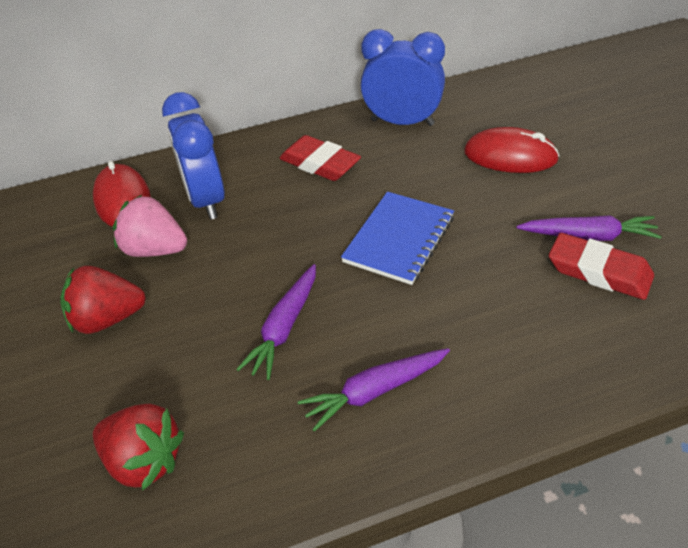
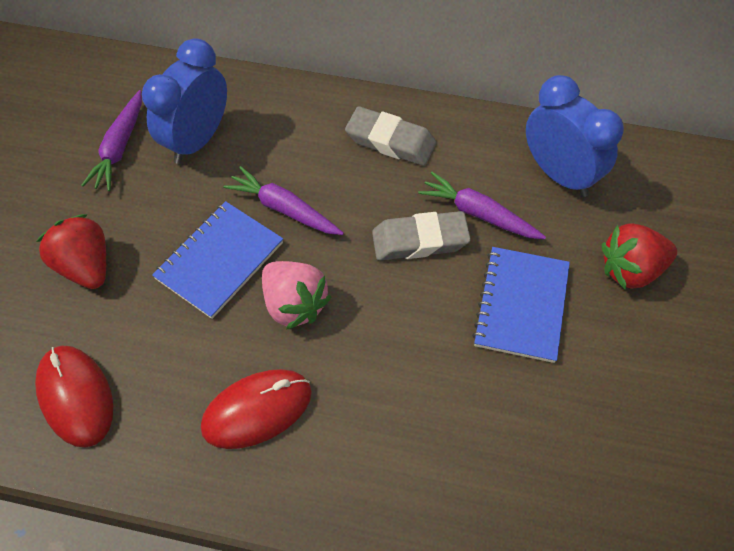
blue notebook: 1 -> 2
grey eraser: 0 -> 2
red eraser: 2 -> 0

